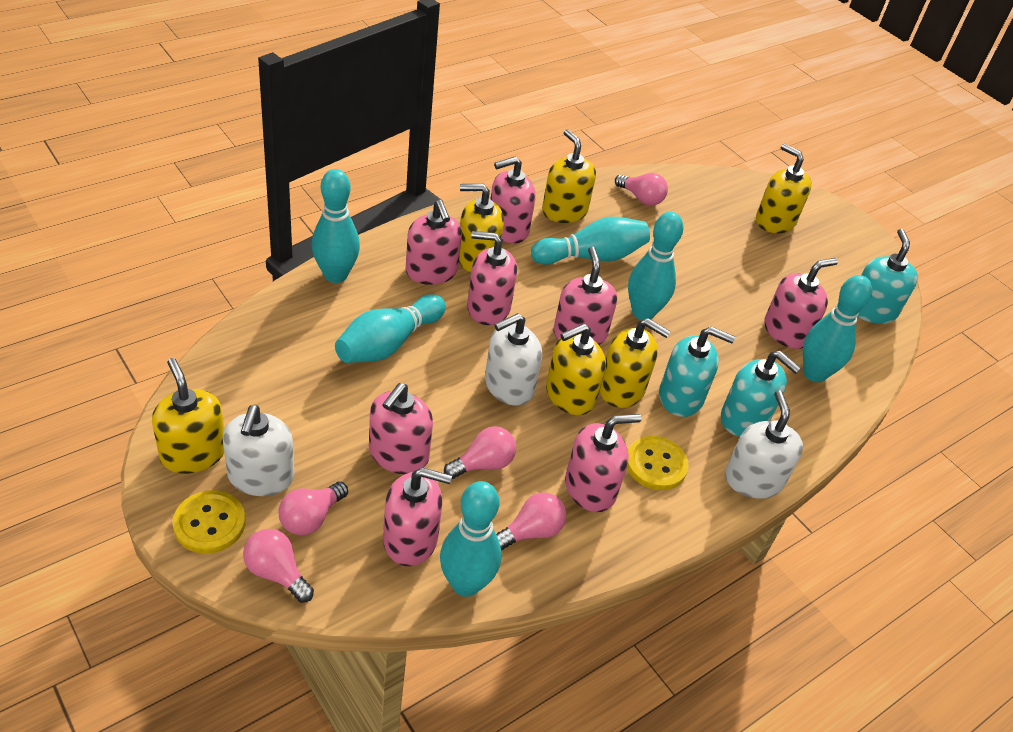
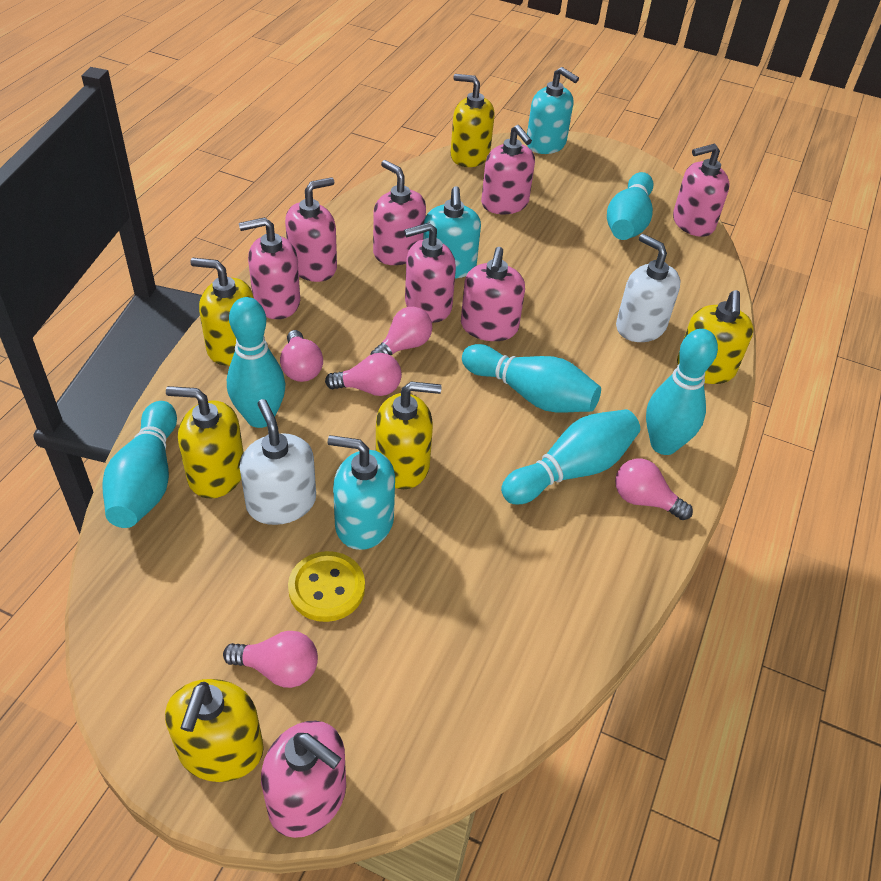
white soap dispenser: 3 -> 2
yellow button: 2 -> 1

